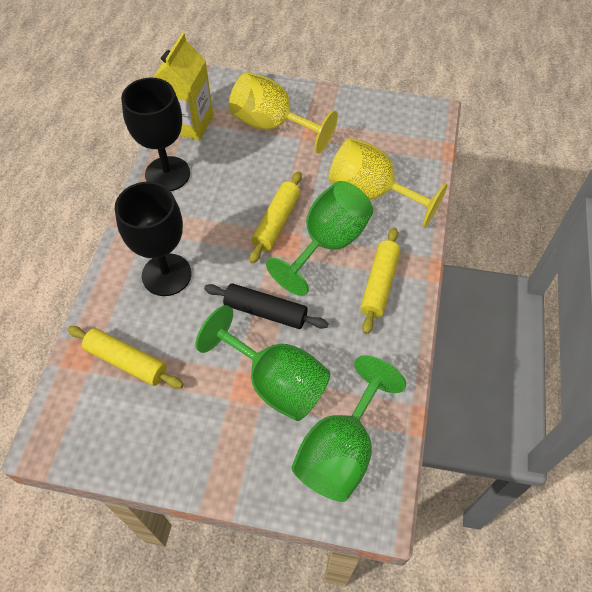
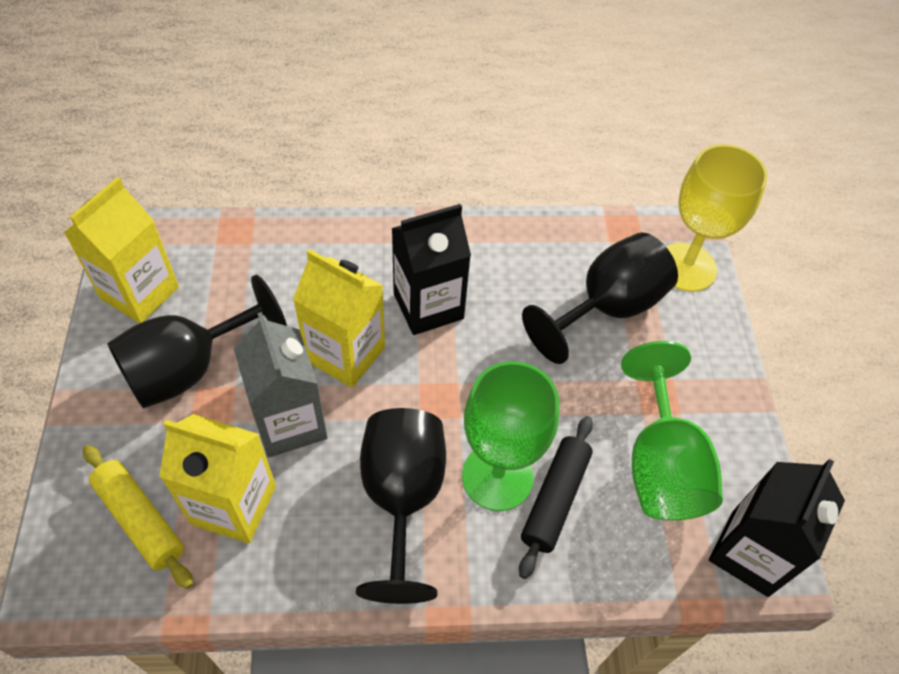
black carton: 0 -> 2
black goblet: 2 -> 3
green goblet: 3 -> 2
grey carton: 0 -> 1
yellow carton: 1 -> 3
yellow goblet: 2 -> 1
yellow rolling pin: 3 -> 1

